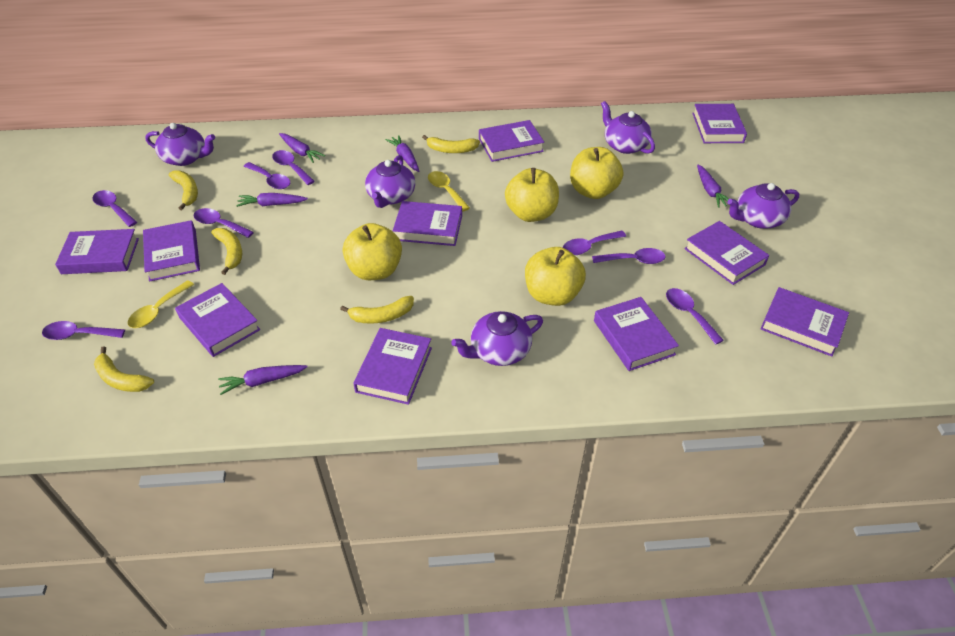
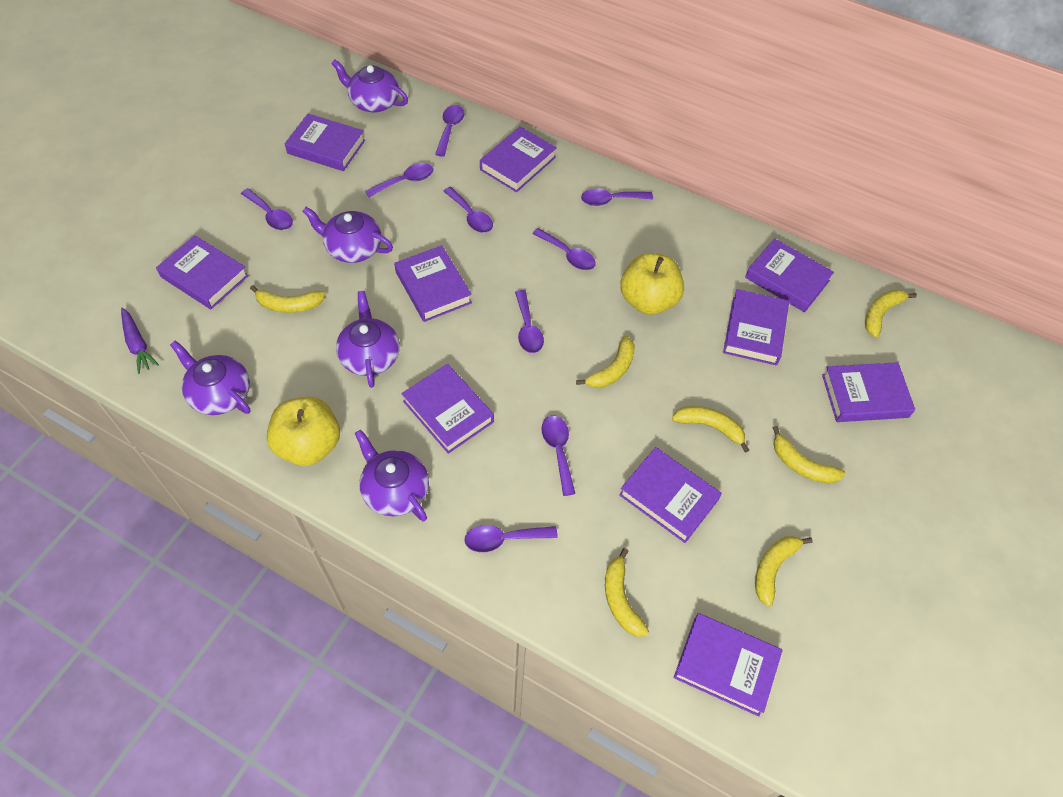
purple carrot: 5 -> 1
purple spoon: 8 -> 9
yellow apple: 4 -> 2
yellow banana: 5 -> 7
yellow spoon: 2 -> 0

